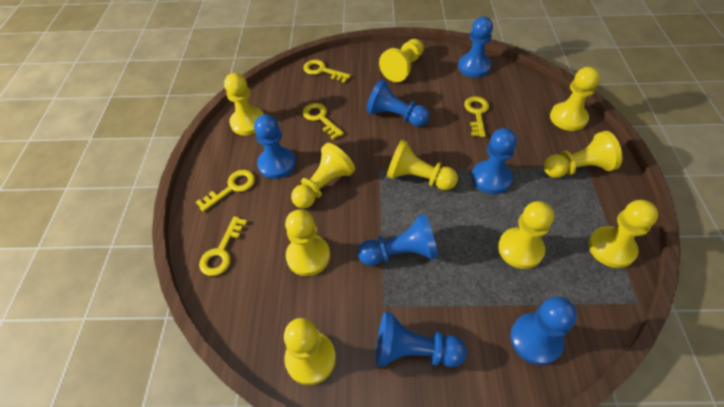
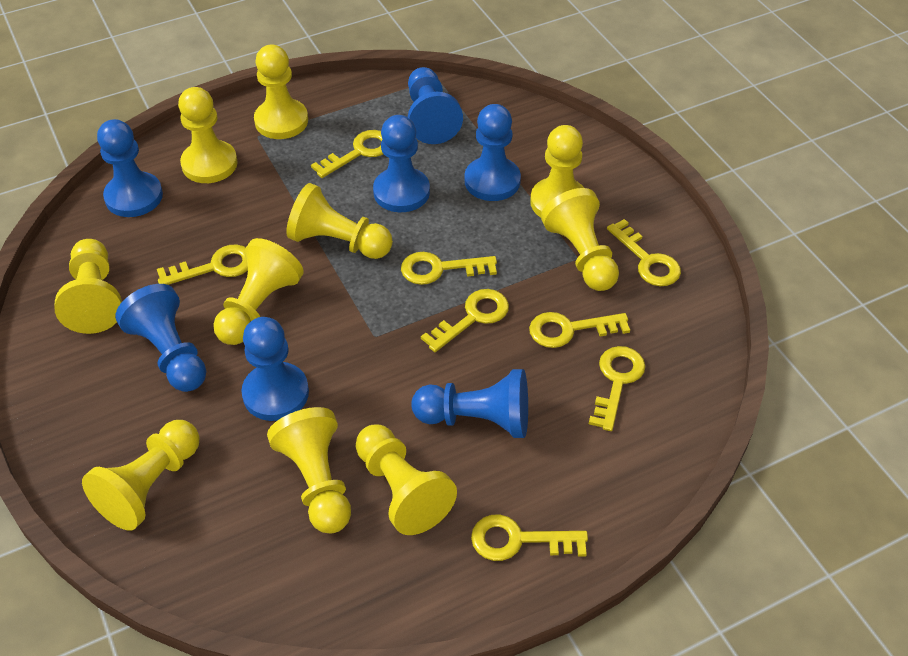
yellow key: 5 -> 8

